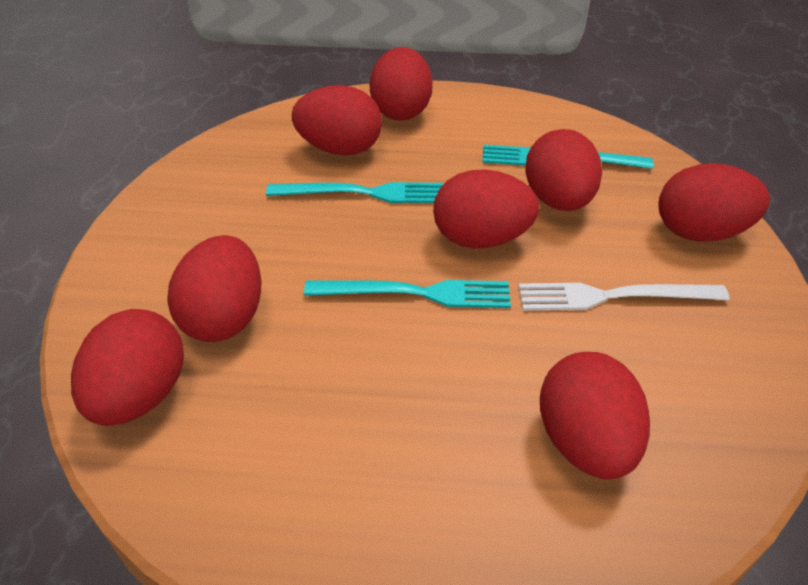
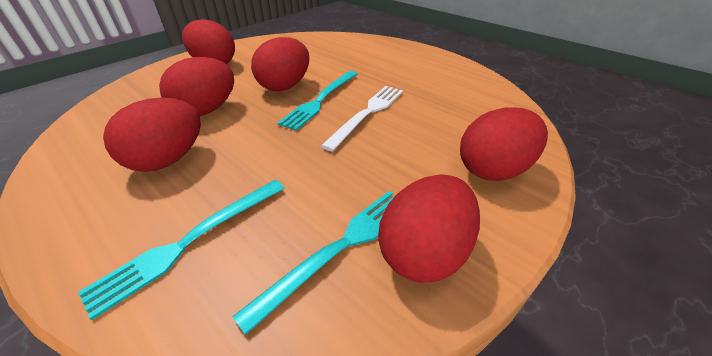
red egg: 8 -> 6

